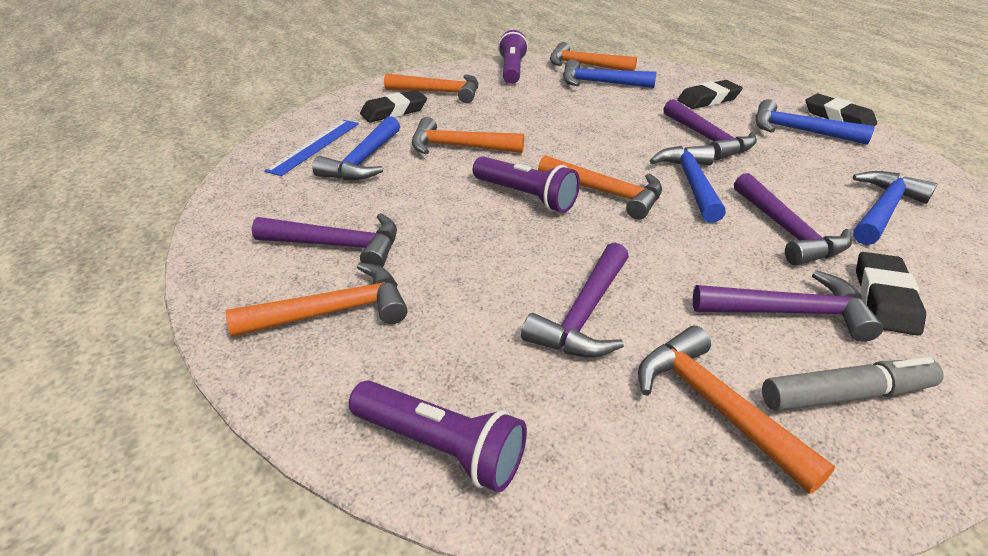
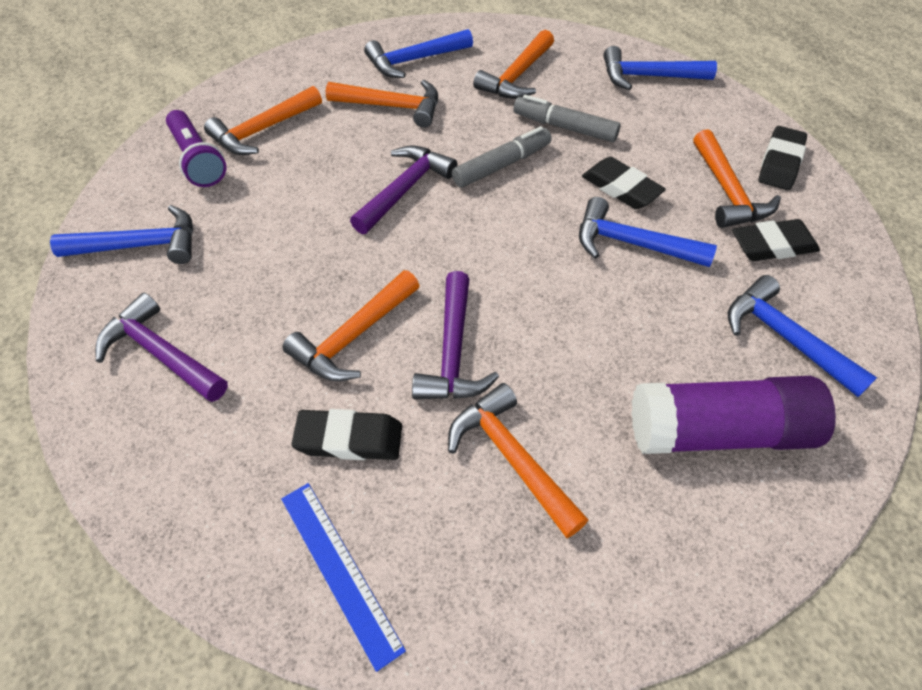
grey marker: 1 -> 2
purple flashlight: 3 -> 1
purple glue stick: 0 -> 1
purple hammer: 5 -> 3

